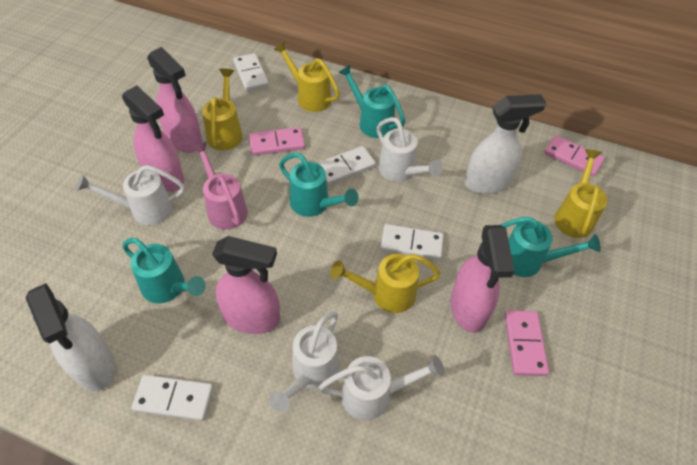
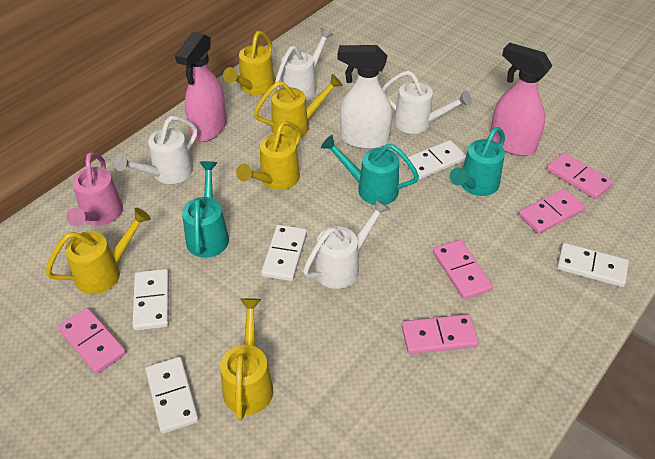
pink domino: 3 -> 5
pink spray bottle: 4 -> 2
turquoise watering can: 4 -> 3
white domino: 4 -> 5
white spray bottle: 2 -> 1
yellow watering can: 4 -> 5

